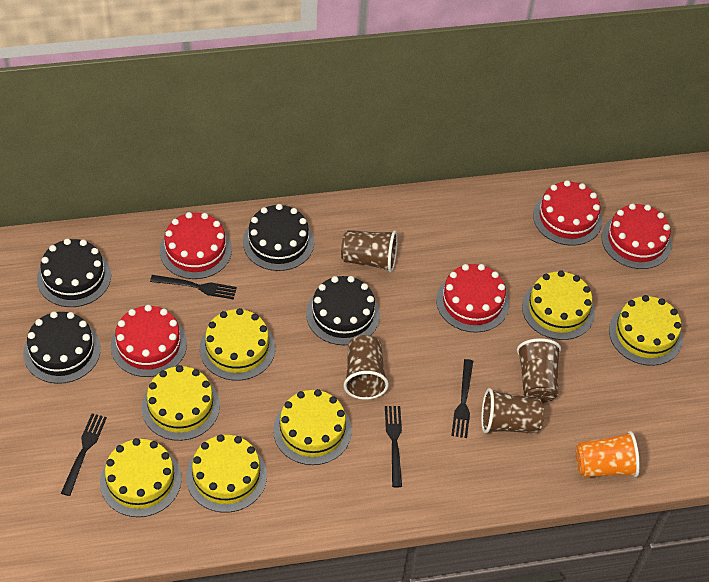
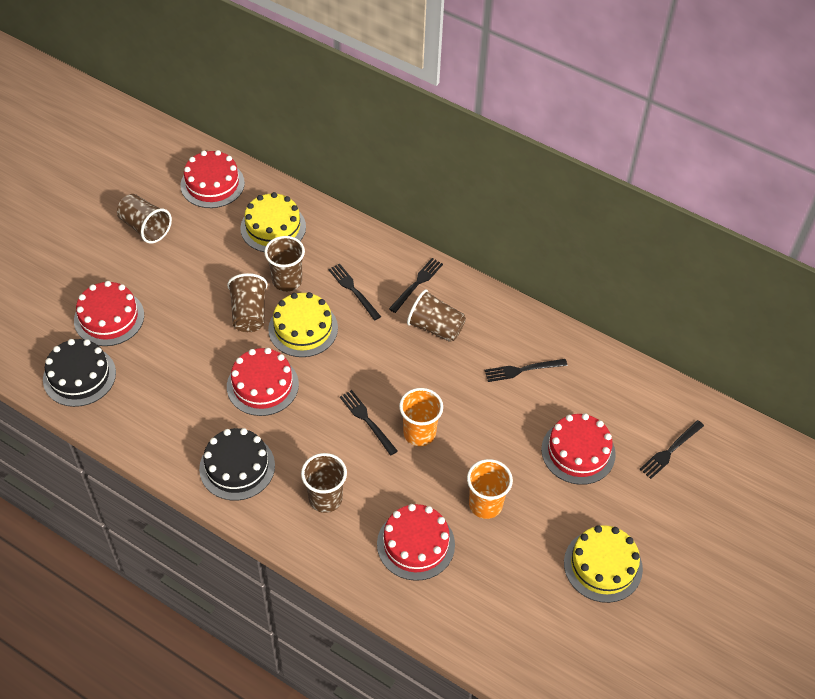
black cake: 4 -> 2
black fork: 4 -> 5
brown cup: 4 -> 5
orange cup: 1 -> 2
yellow cake: 7 -> 3

